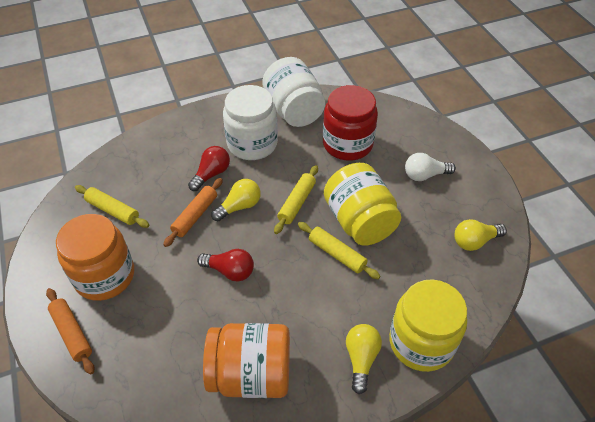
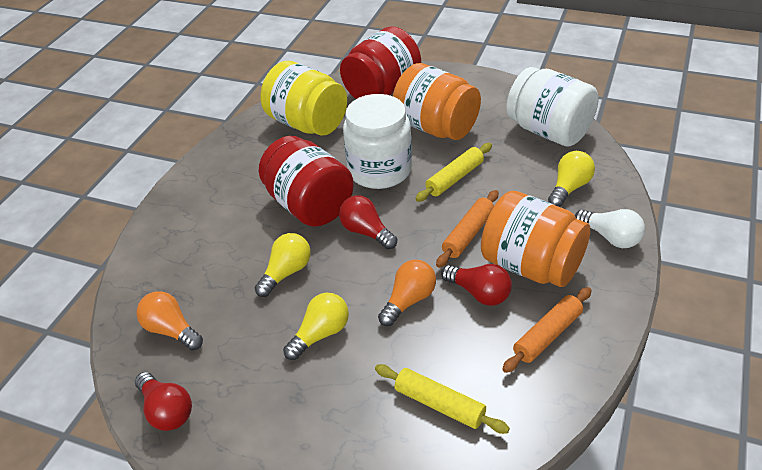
orange light bulb: 0 -> 2
red jar: 1 -> 2
red light bulb: 2 -> 3
yellow jar: 2 -> 1
yellow rolling pin: 3 -> 2

